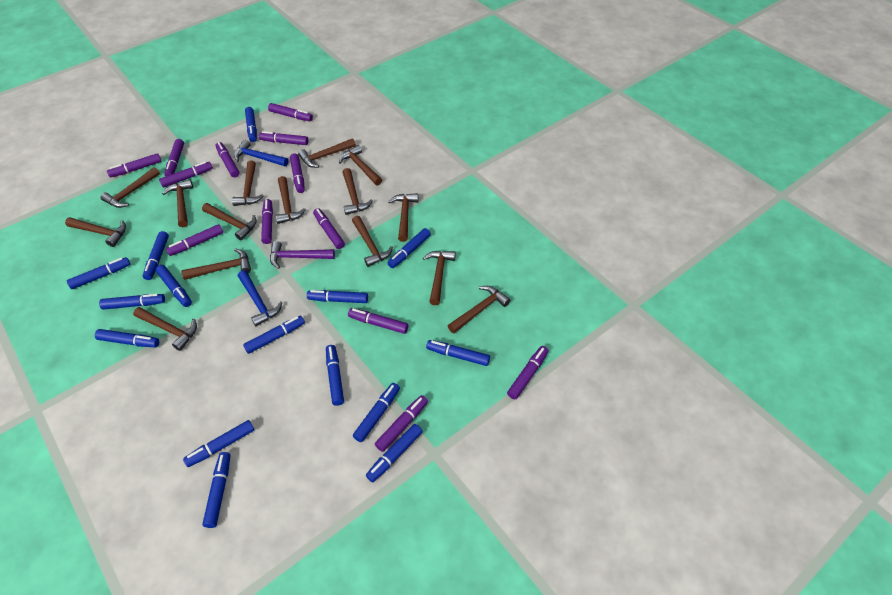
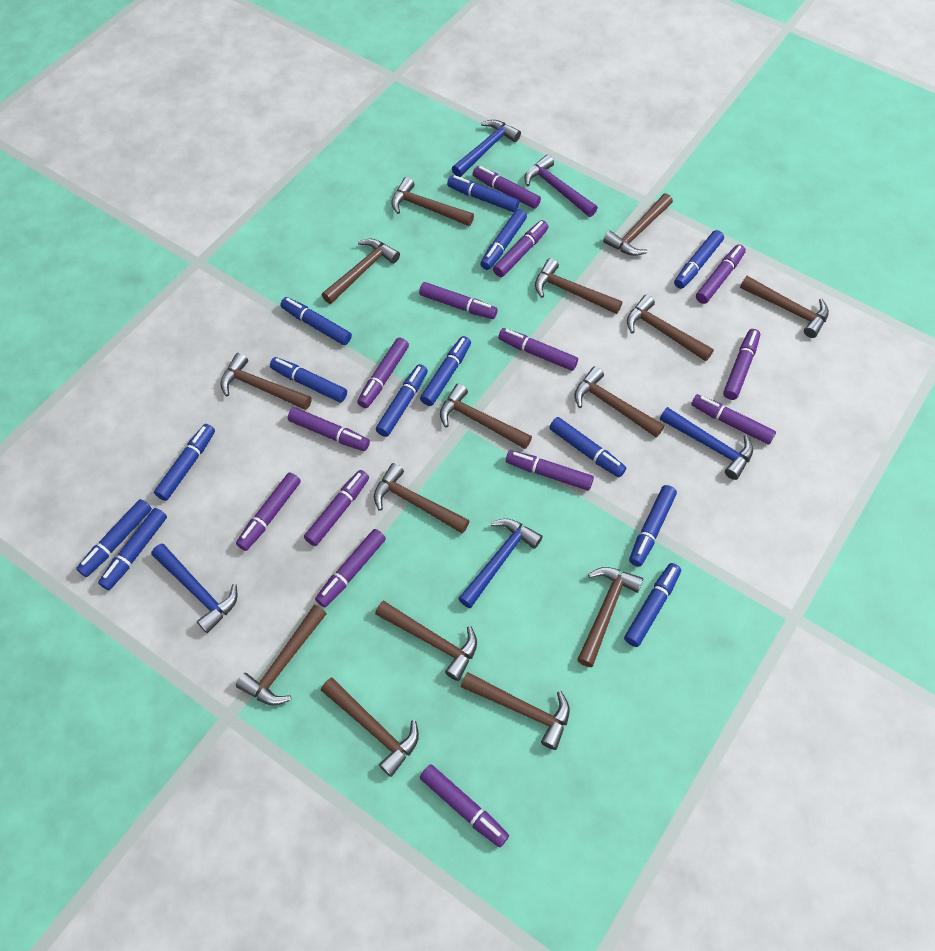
blue hammer: 2 -> 4
blue marker: 15 -> 13
purple marker: 13 -> 14

